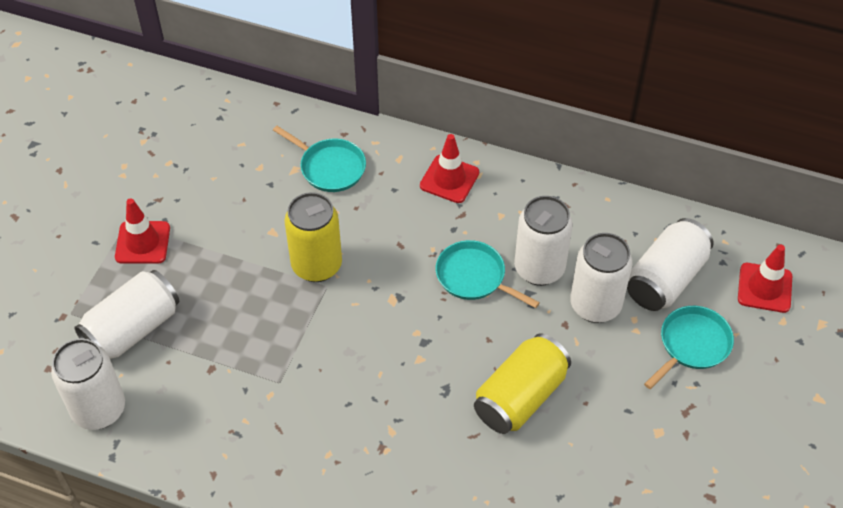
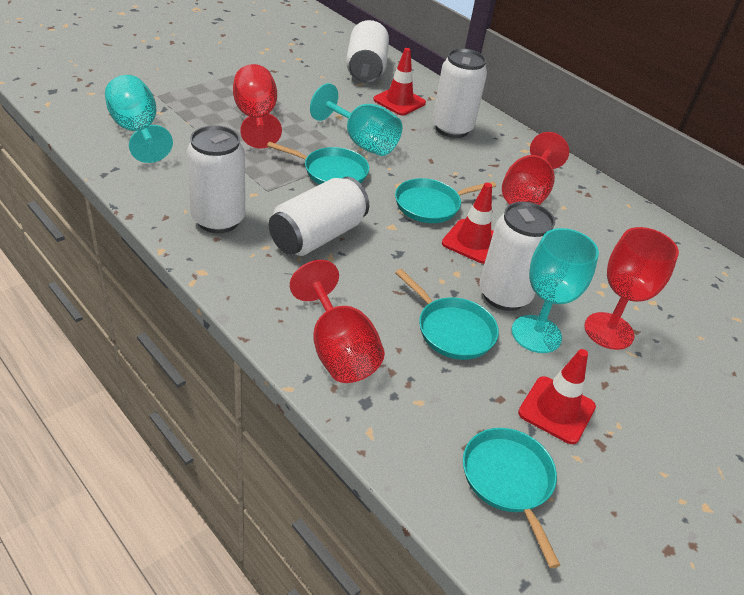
red goblet: 0 -> 4
turquoise goblet: 0 -> 3
turquoise pan: 3 -> 4
yellow can: 2 -> 0

